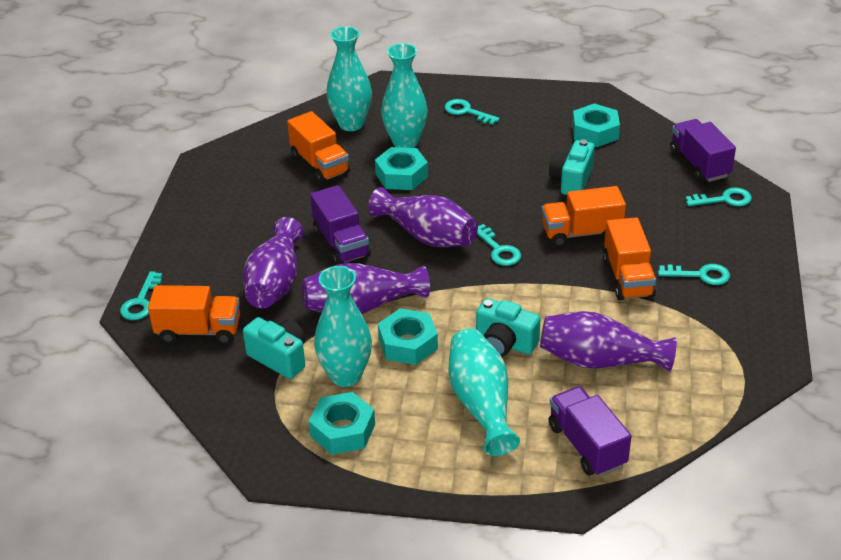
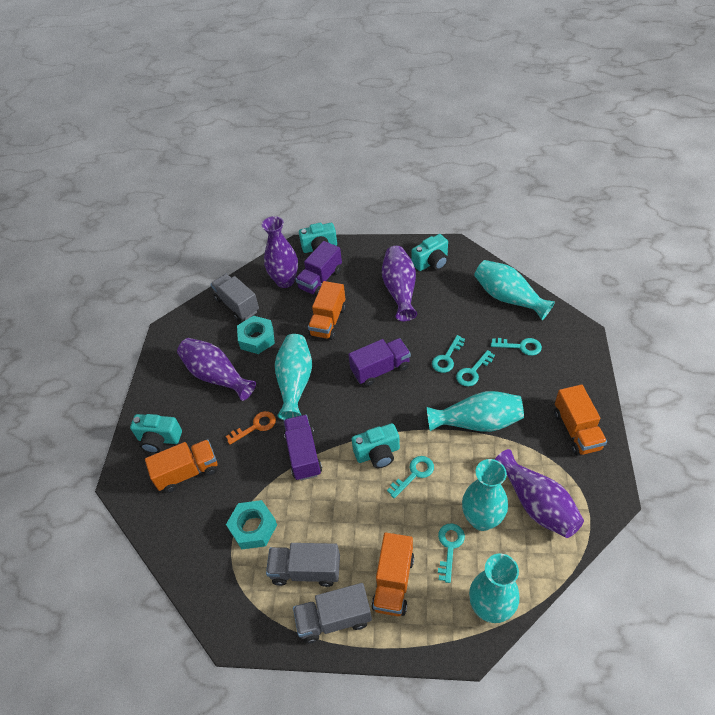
grey truck: 0 -> 3
orange key: 0 -> 1
turquoise camera: 3 -> 4
turquoise nut: 4 -> 2
turquoise vase: 4 -> 5

